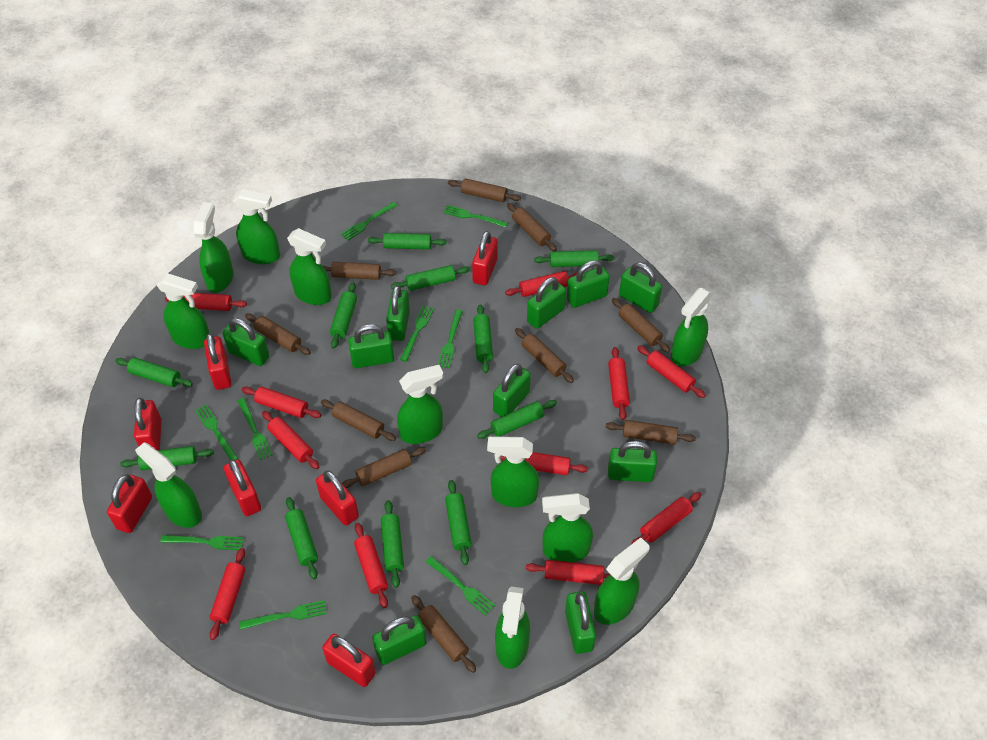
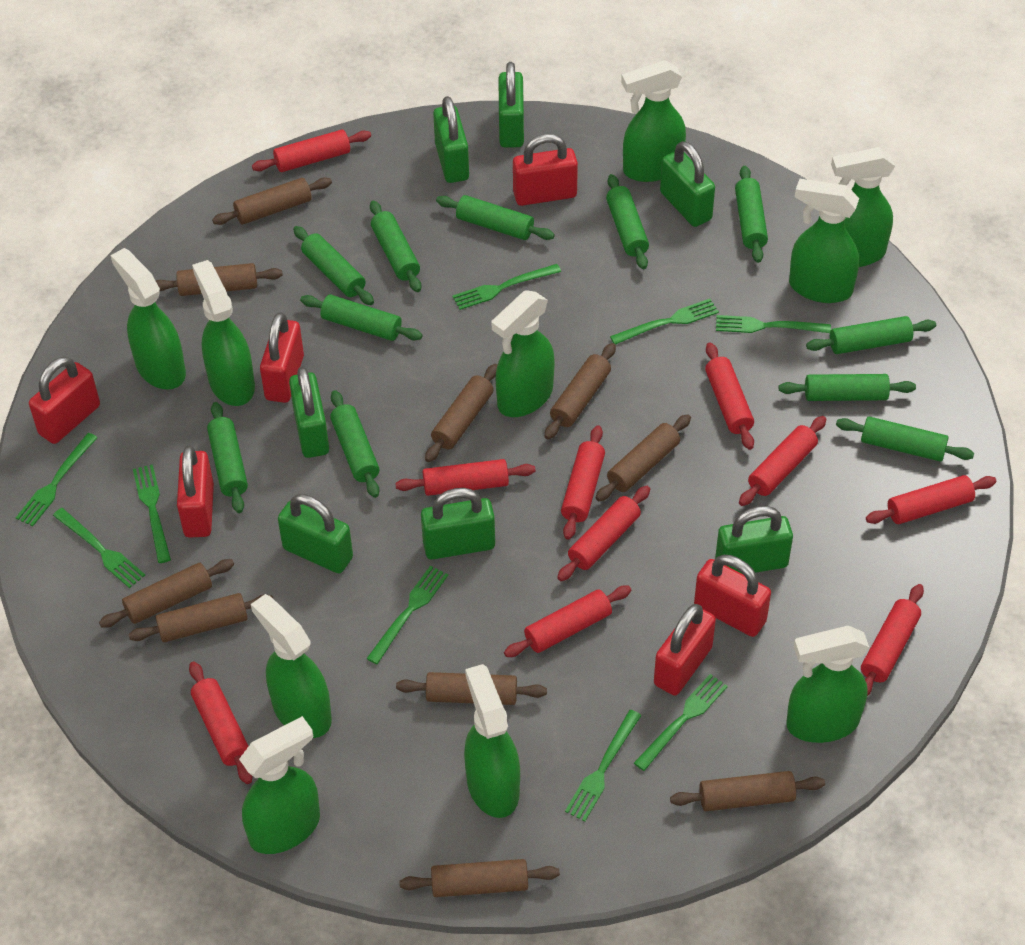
green padlock: 10 -> 7
green spray bottle: 11 -> 10
red padlock: 7 -> 6
red rolling pin: 11 -> 10

